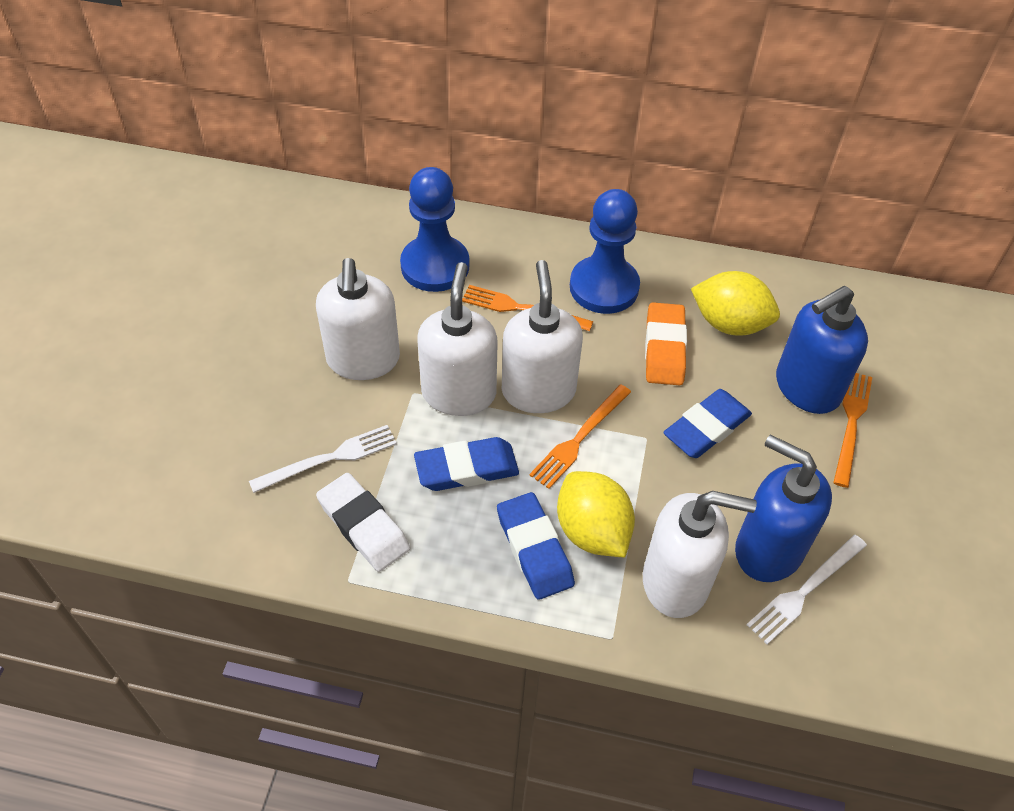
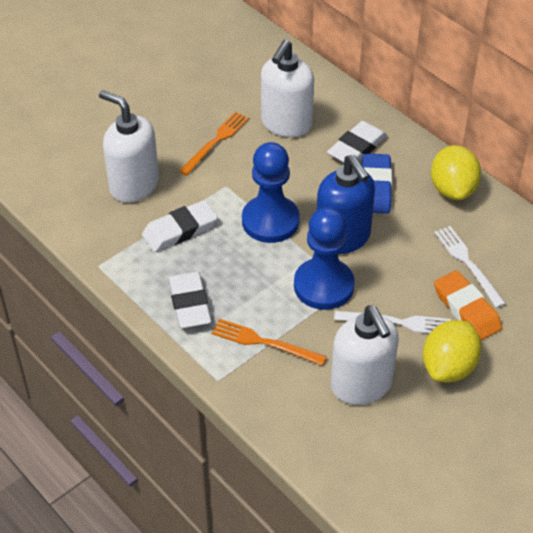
blue eraser: 3 -> 1
blue soap dispenser: 2 -> 1
orange fork: 3 -> 2
white eraser: 1 -> 3
white soap dispenser: 4 -> 3

